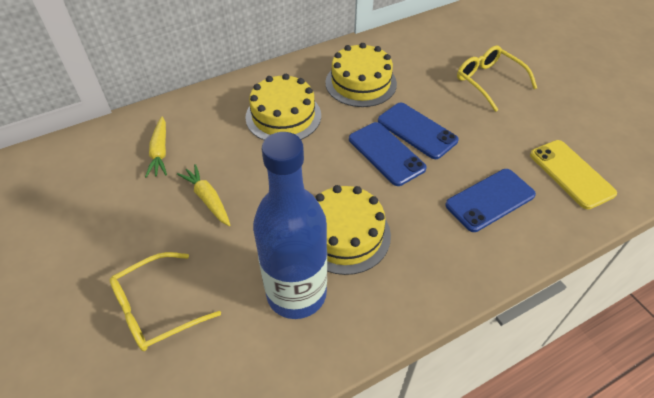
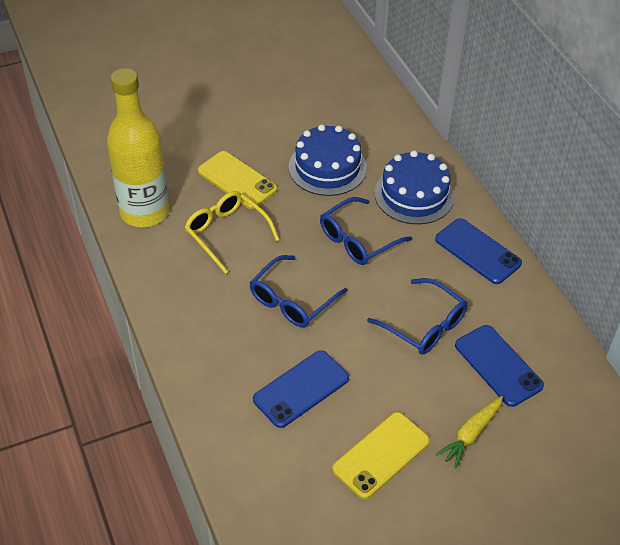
blue bottle: 1 -> 0
blue cake: 0 -> 2
blue glasses: 0 -> 3
yellow bottle: 0 -> 1
yellow cake: 3 -> 0
yellow carrot: 2 -> 1
yellow glasses: 2 -> 1
yellow phone: 1 -> 2

